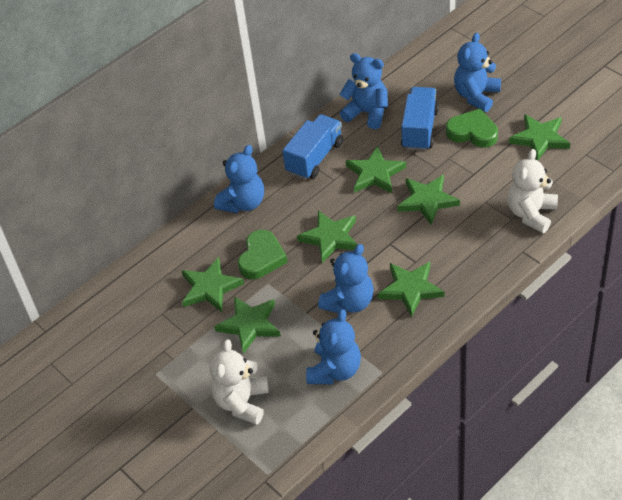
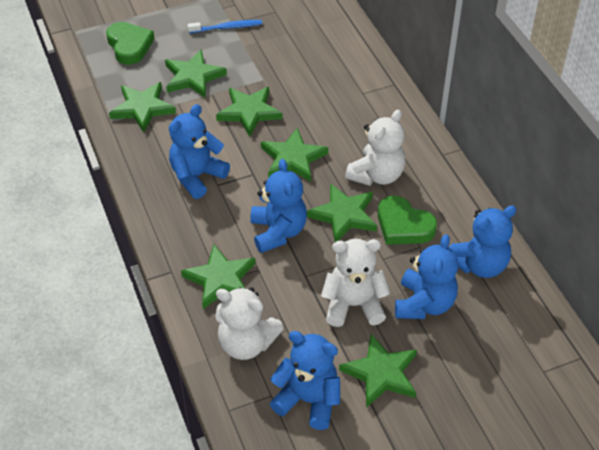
blue toothbrush: 0 -> 1
blue truck: 2 -> 0
white teddy bear: 2 -> 3

